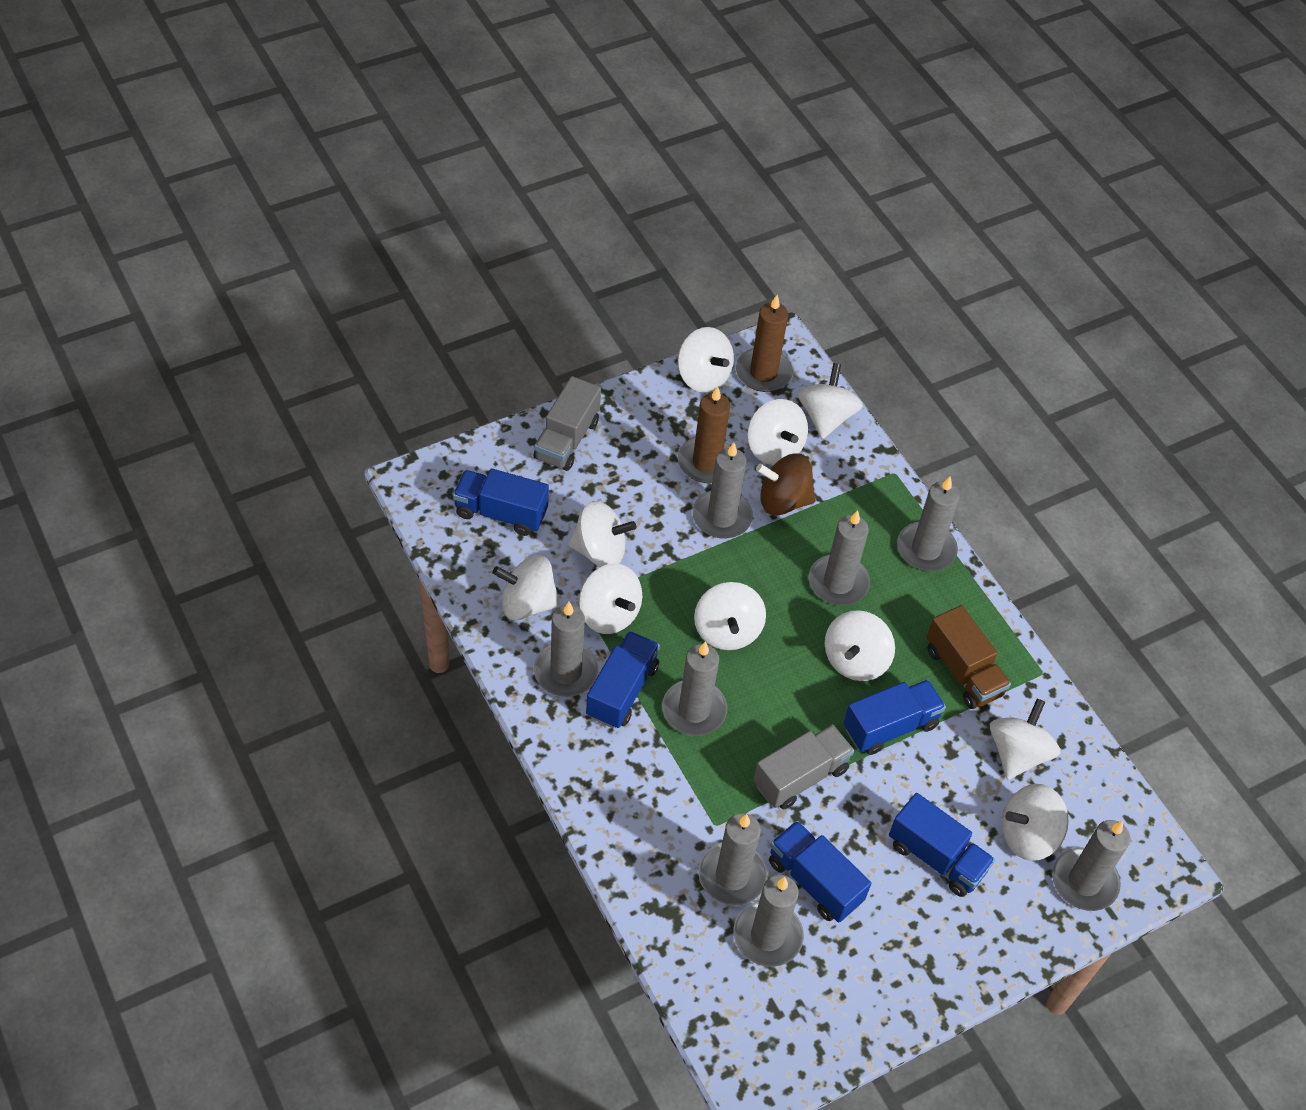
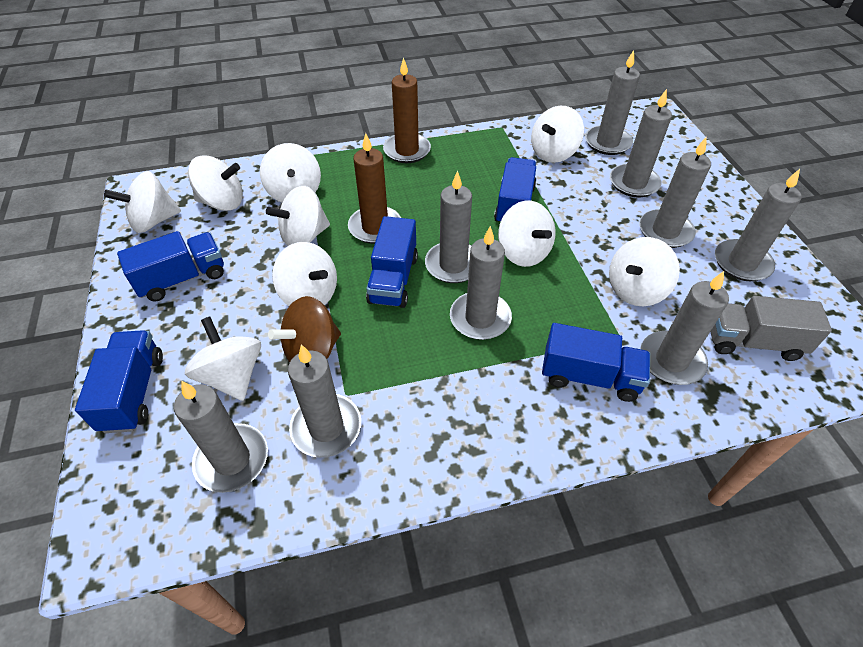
brown truck: 1 -> 0
grey candle: 8 -> 9
grey truck: 2 -> 1
white spinning top: 10 -> 9

